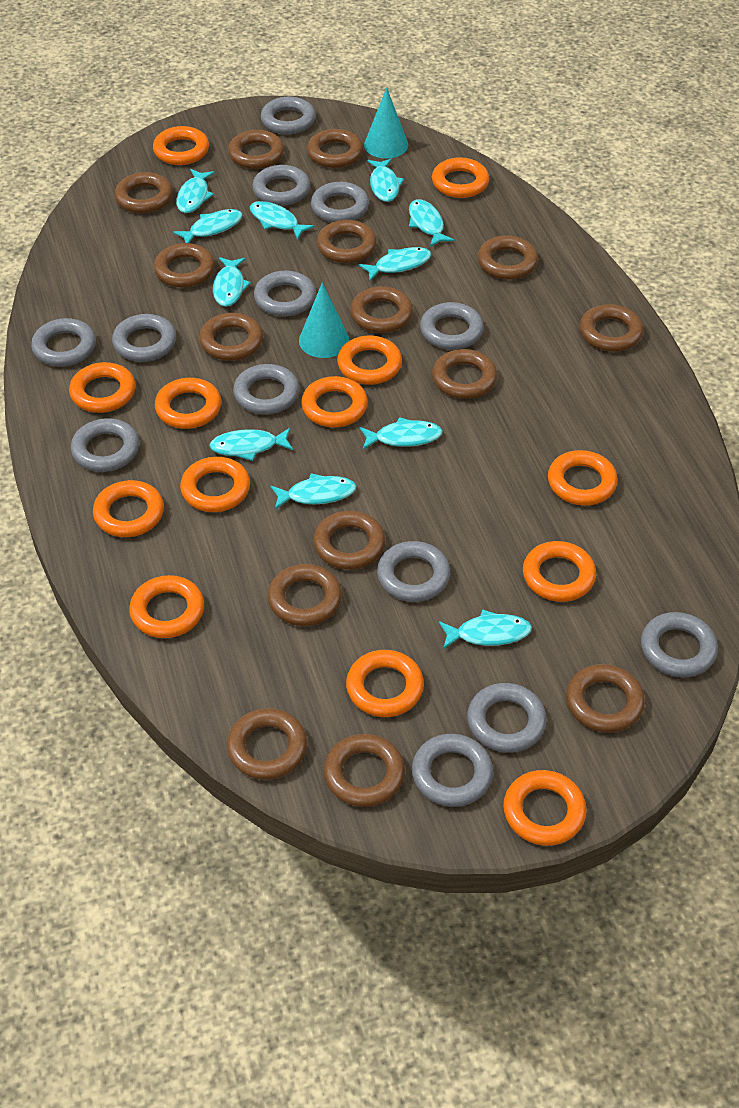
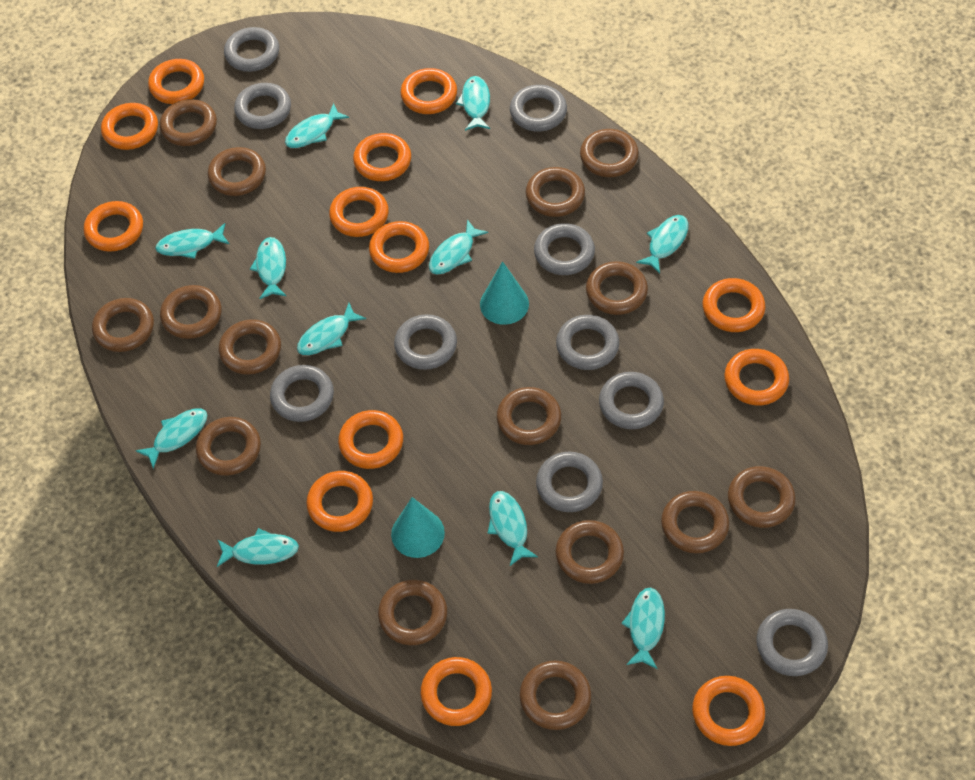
grey ring: 13 -> 10

